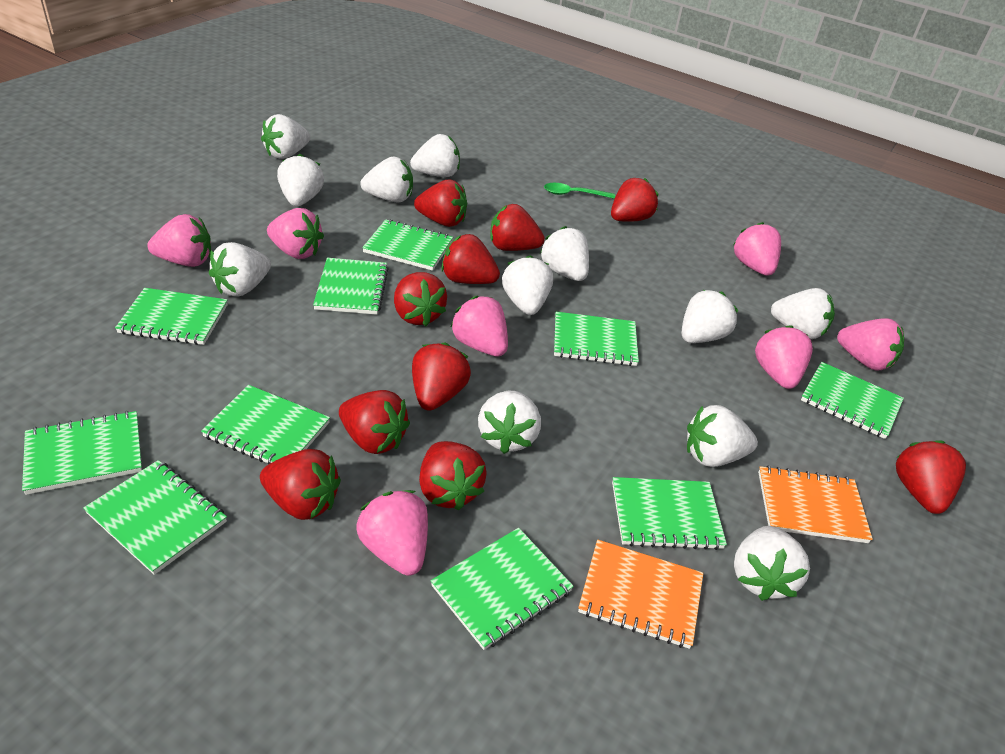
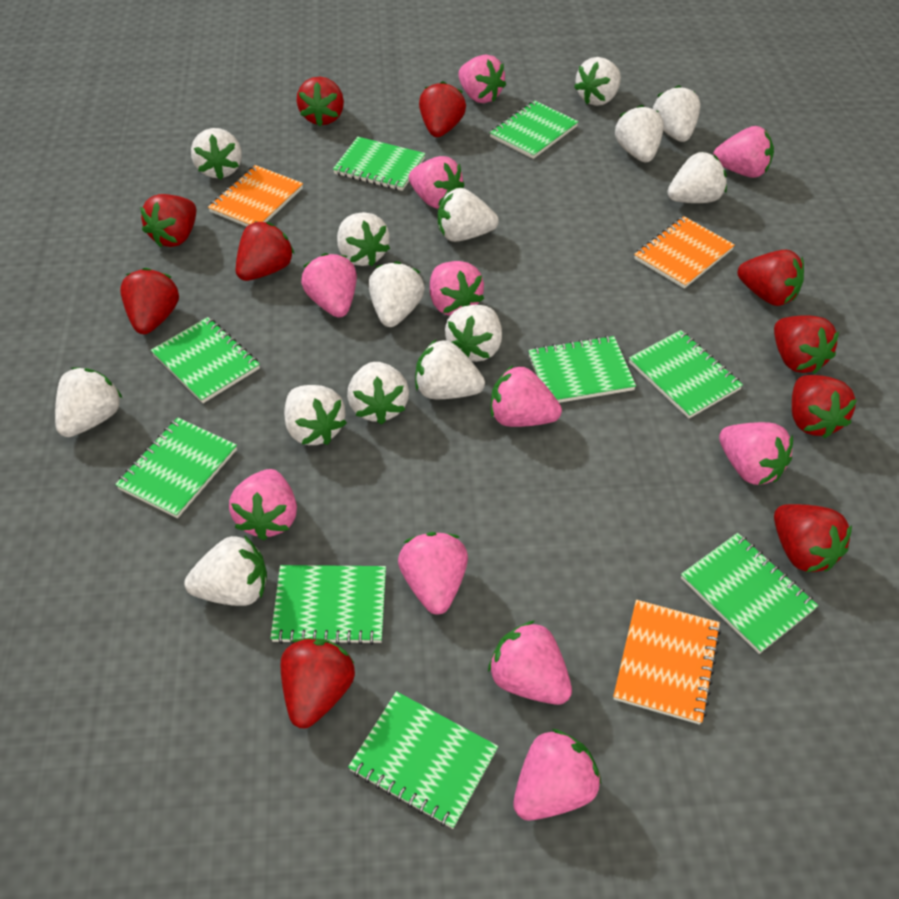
green notebook: 10 -> 9
green spoon: 1 -> 0
orange notebook: 2 -> 3
pink strawberry: 7 -> 11
white strawberry: 12 -> 14

